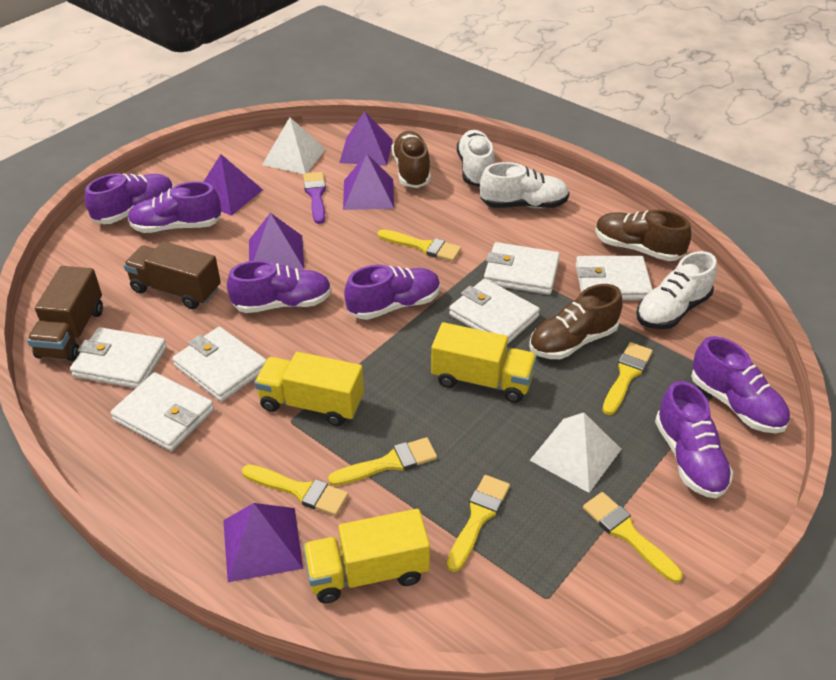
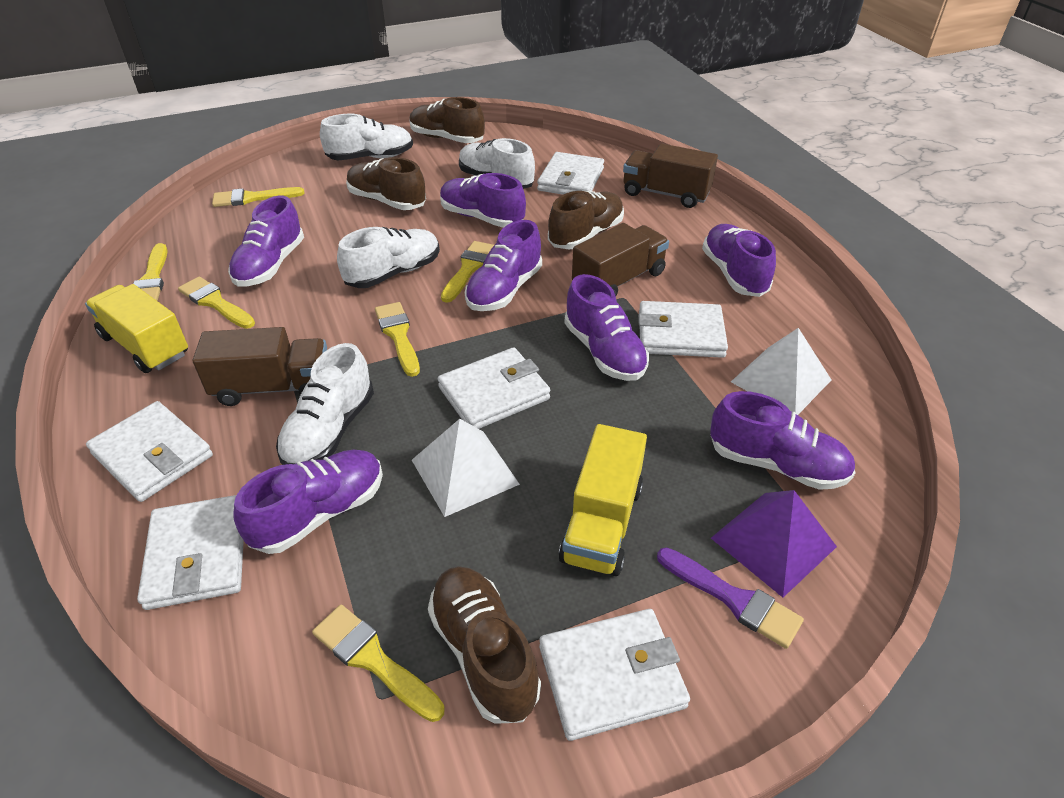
brown shoe: 3 -> 4
brown truck: 2 -> 3
purple pyramid: 5 -> 1
purple shoe: 6 -> 7
white shoe: 3 -> 4
yellow truck: 3 -> 2

